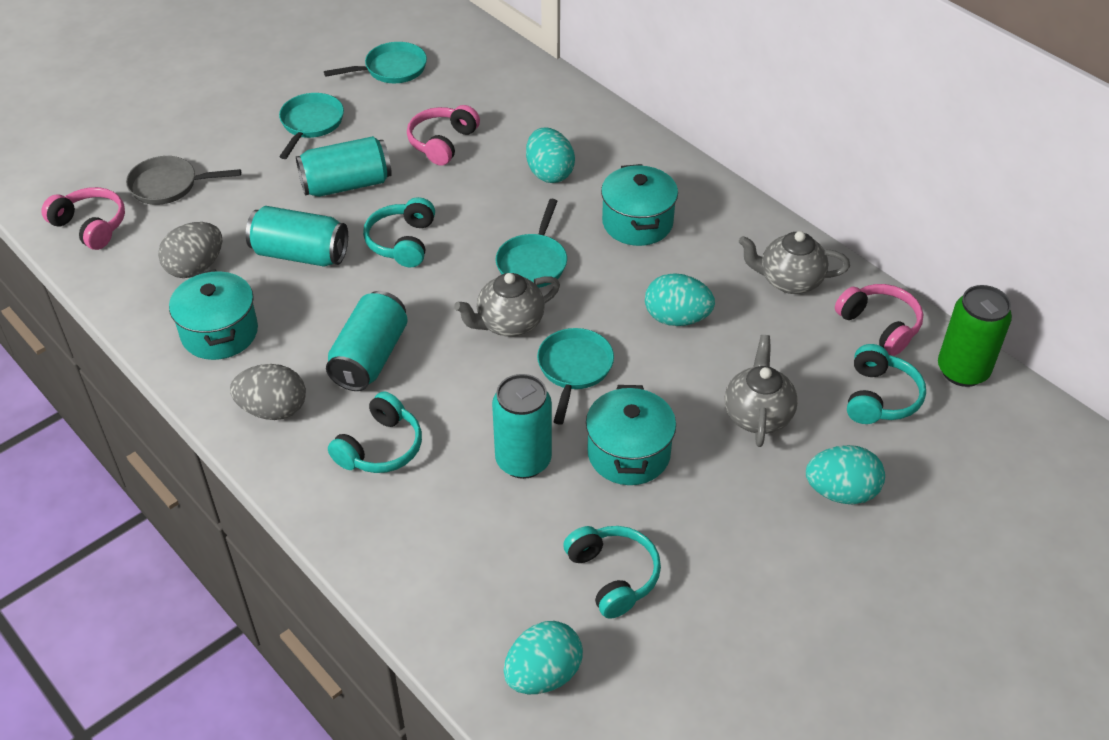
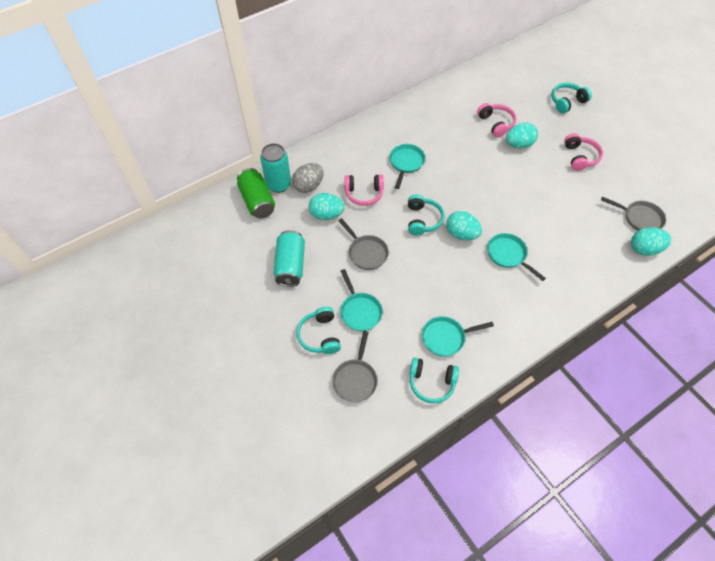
grey egg: 2 -> 1
grey pan: 1 -> 3
grey teapot: 3 -> 0
turquoise can: 4 -> 2
turquoise pot: 3 -> 0

